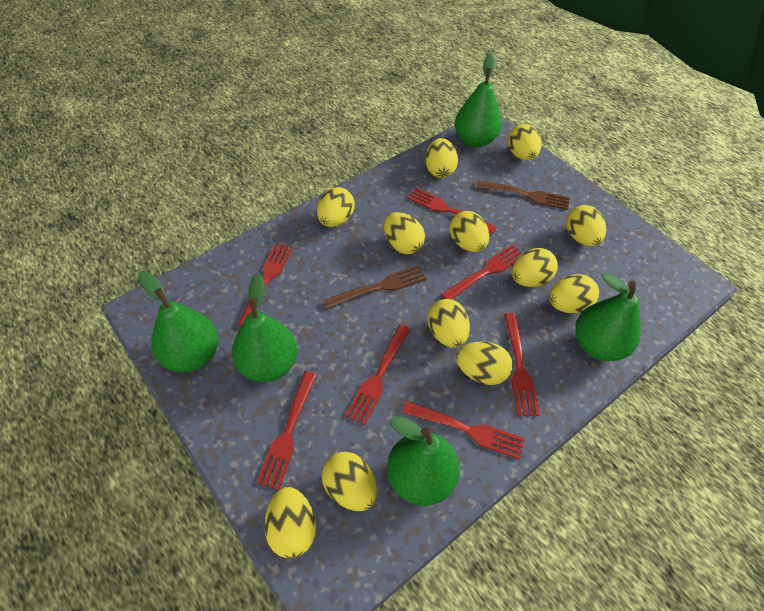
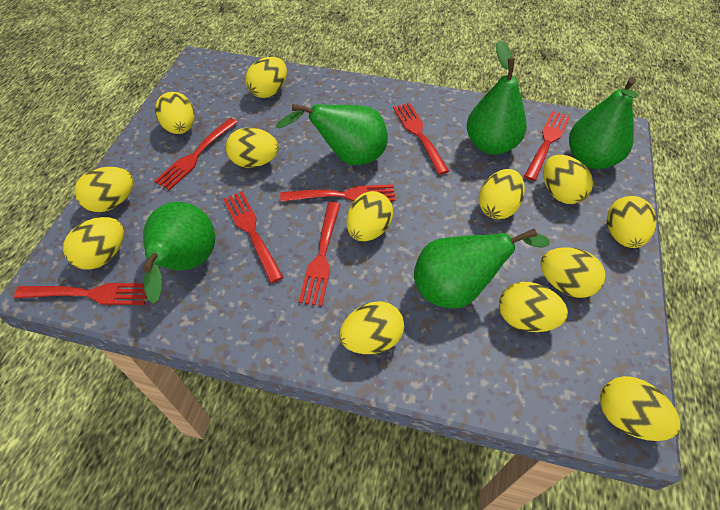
brown fork: 2 -> 0
yellow egg: 12 -> 13

